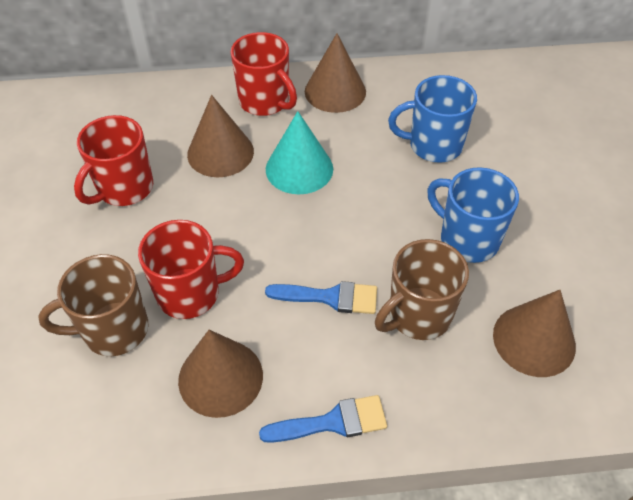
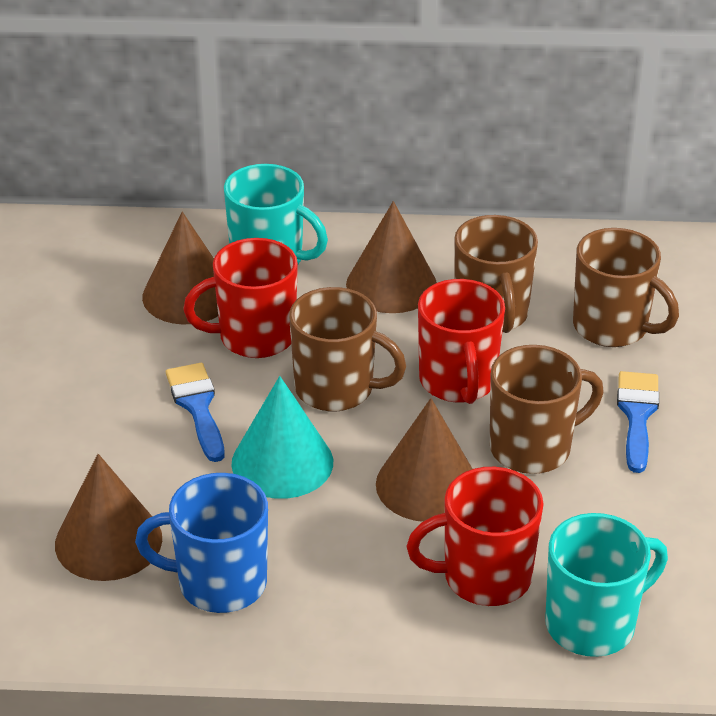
blue mug: 2 -> 1
brown mug: 2 -> 4
turquoise mug: 0 -> 2

